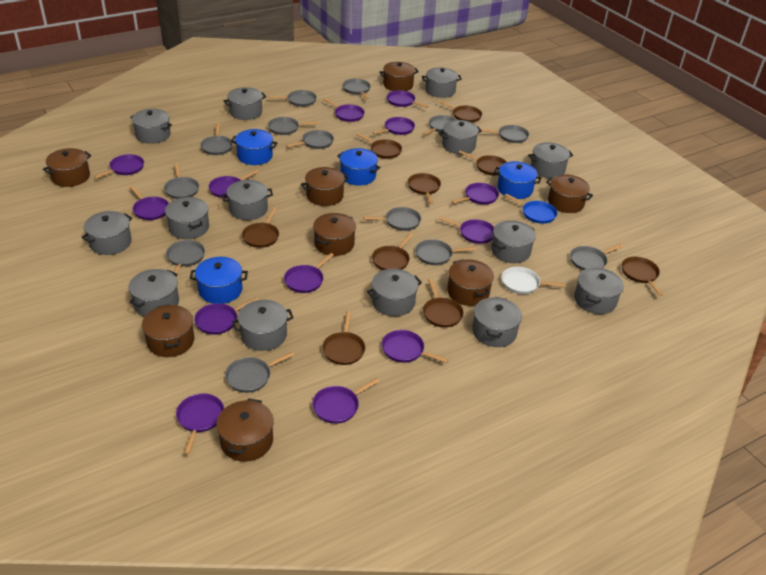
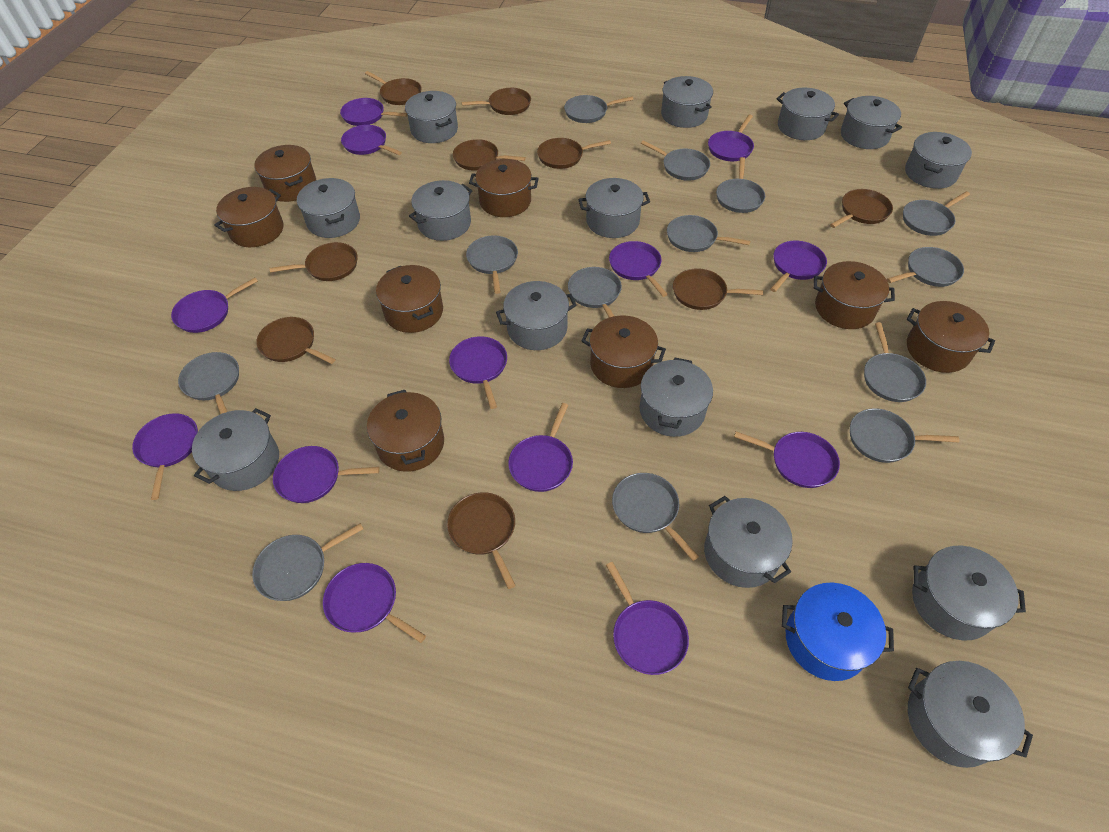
blue pan: 1 -> 0
blue pot: 4 -> 1
white pan: 1 -> 0

